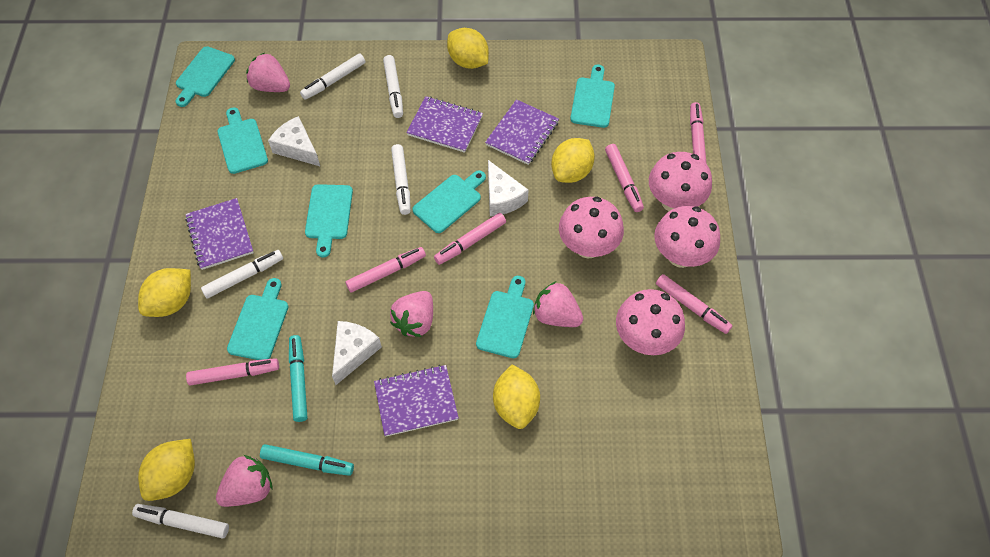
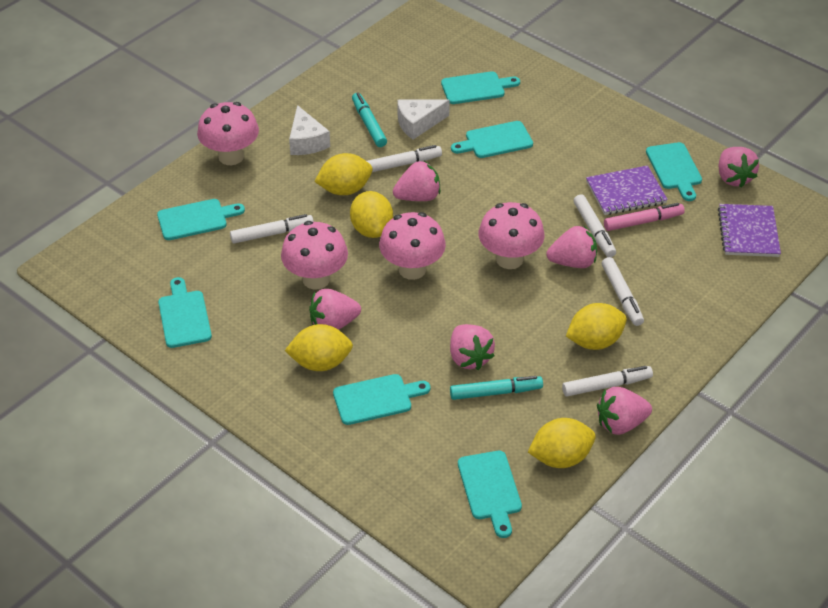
pink marker: 6 -> 1
pink strawberry: 4 -> 6
purple notebook: 4 -> 2
white cheese: 3 -> 2

